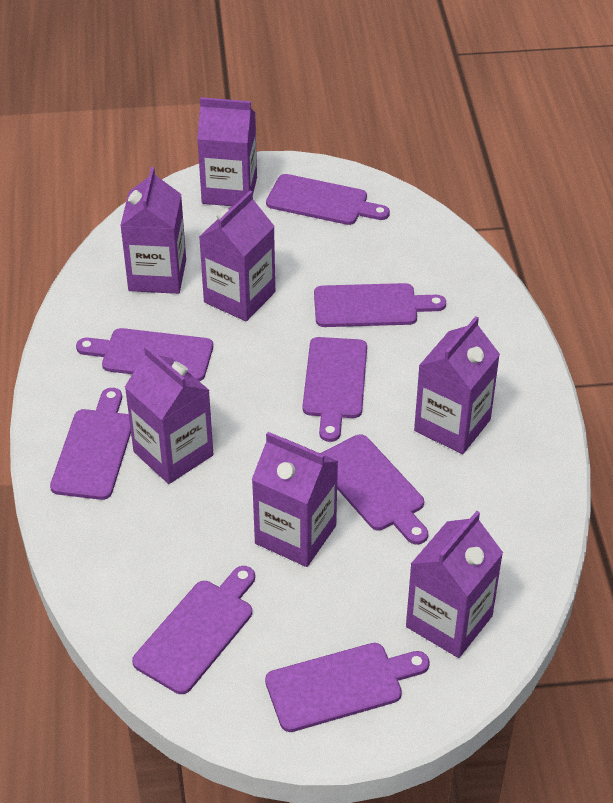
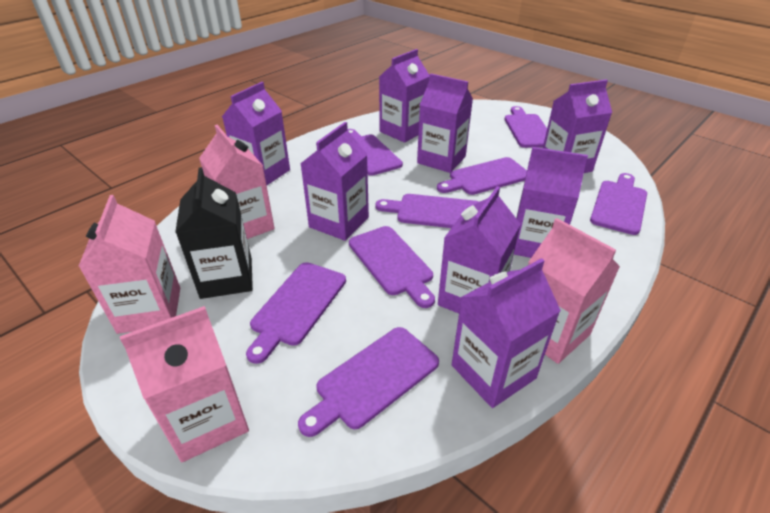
black carton: 0 -> 1
pink carton: 0 -> 4
purple carton: 7 -> 8

